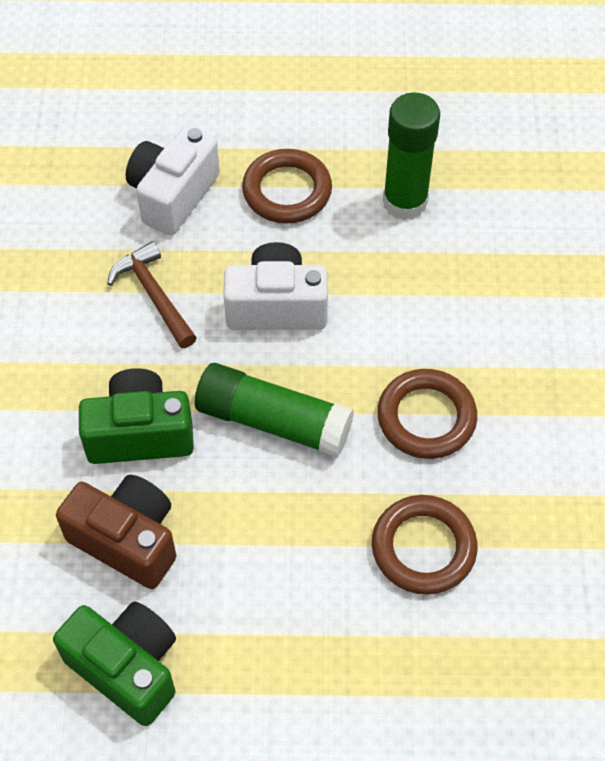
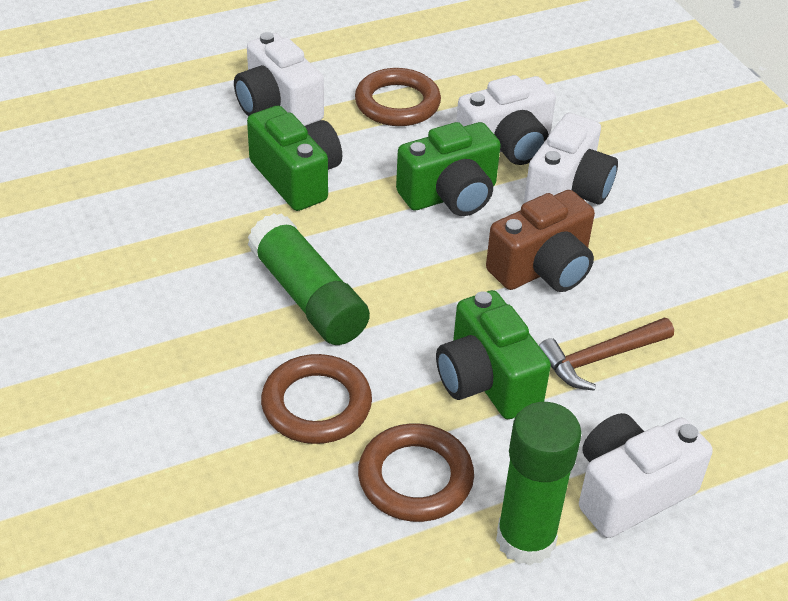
green camera: 2 -> 3
white camera: 2 -> 4

